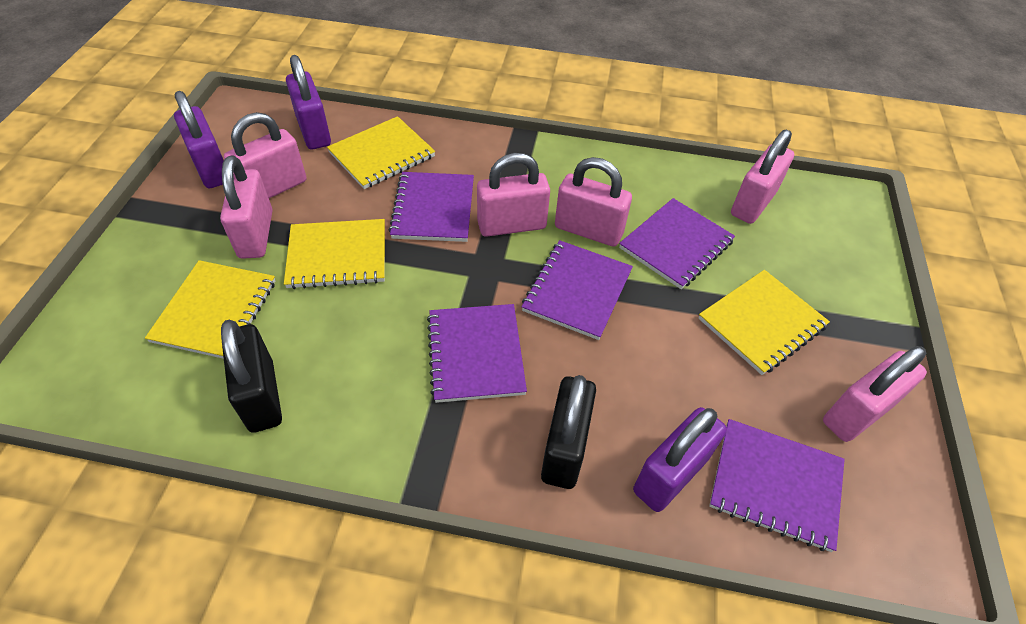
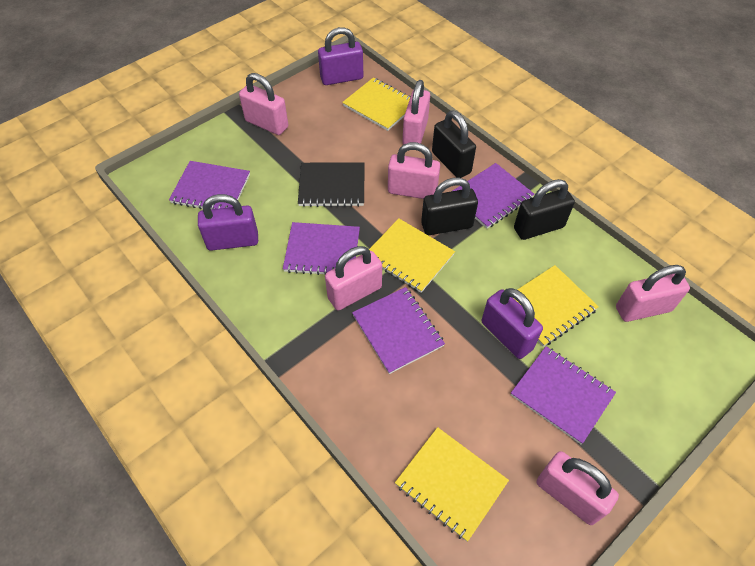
black notebook: 0 -> 1
black padlock: 2 -> 3

